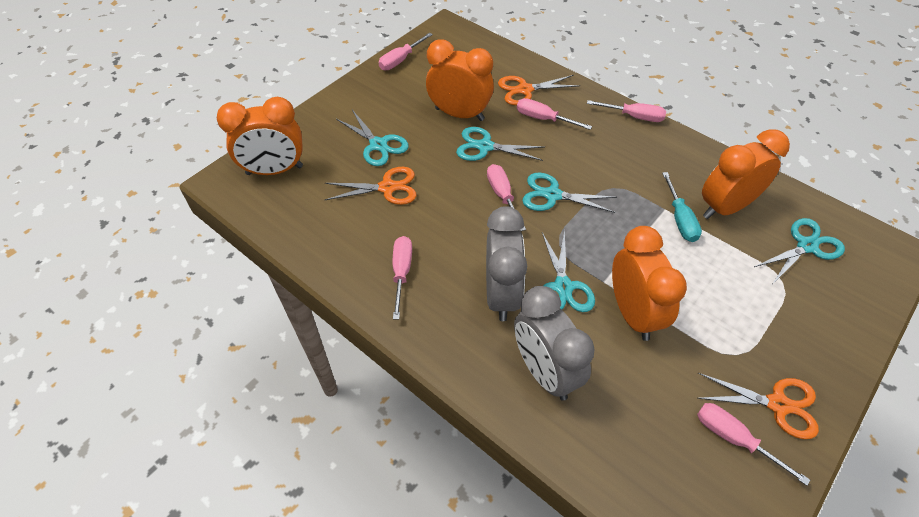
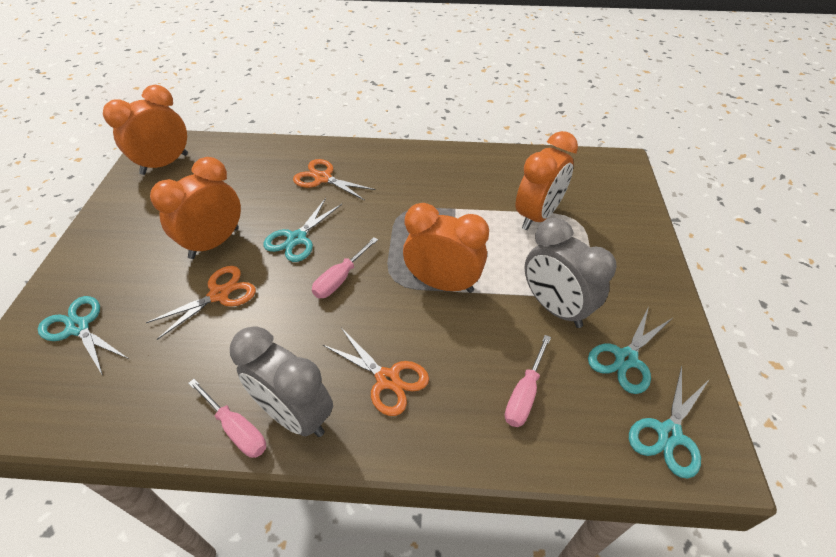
pink screwdriver: 6 -> 3
turquoise scissors: 5 -> 4
turquoise screwdriver: 1 -> 0

